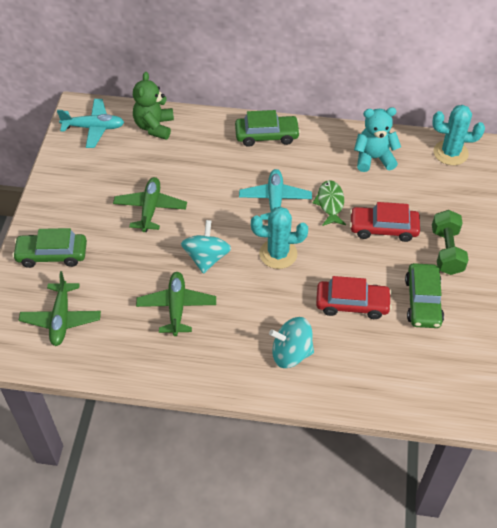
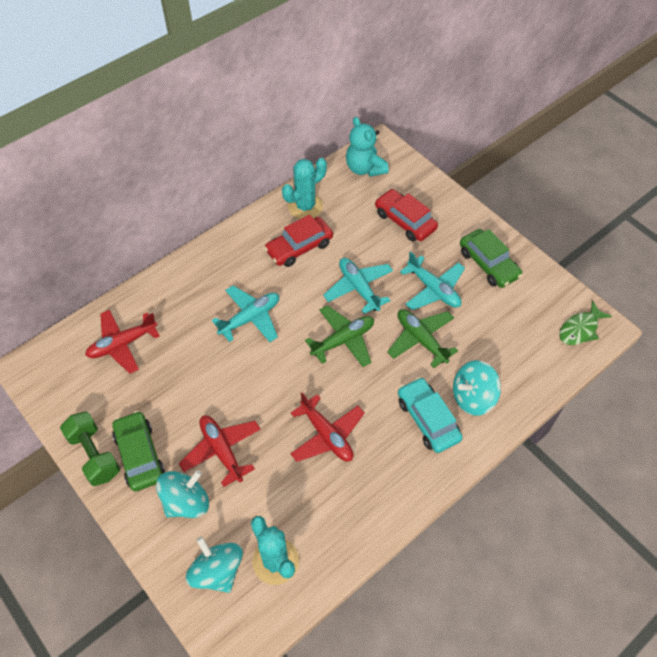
green car: 3 -> 2
green plane: 3 -> 2
green teddy bear: 1 -> 0
red plane: 0 -> 3
turquoise car: 0 -> 1
turquoise plane: 2 -> 3
turquoise spinning top: 2 -> 3

